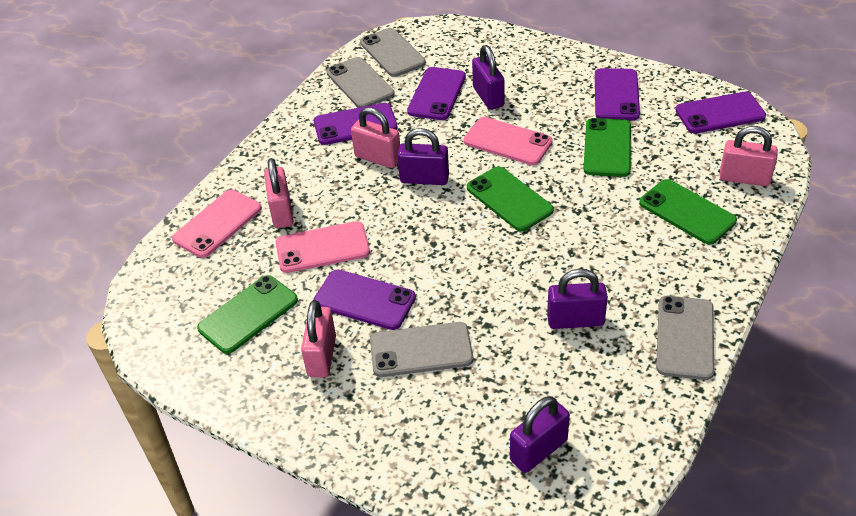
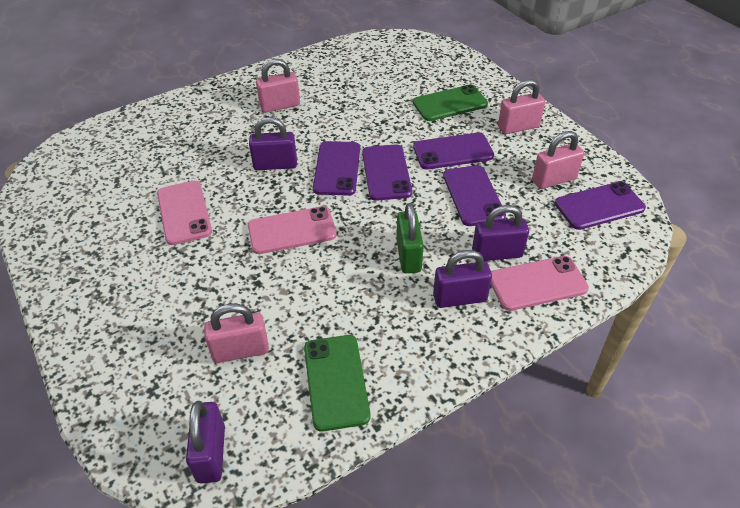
green padlock: 0 -> 1
green phone: 4 -> 2
grey phone: 4 -> 0

